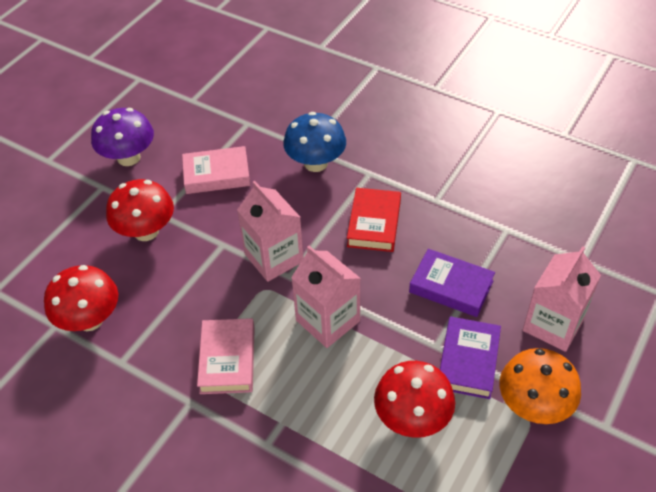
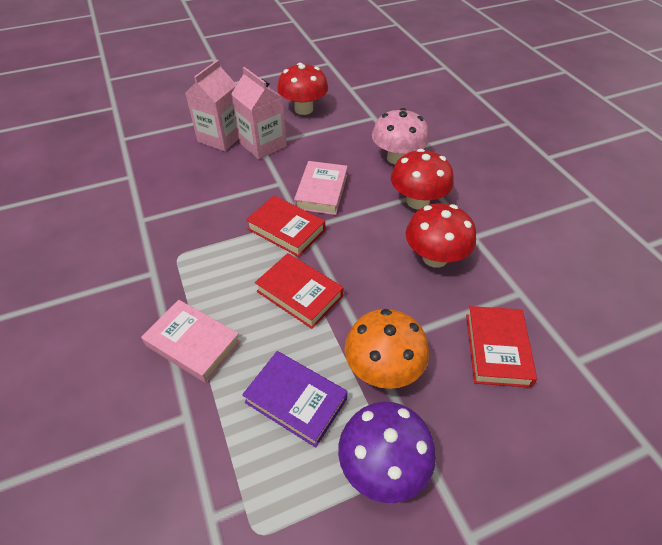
blue mushroom: 1 -> 0
pink carton: 3 -> 2
pink mushroom: 0 -> 1
purple book: 2 -> 1
red book: 1 -> 3

